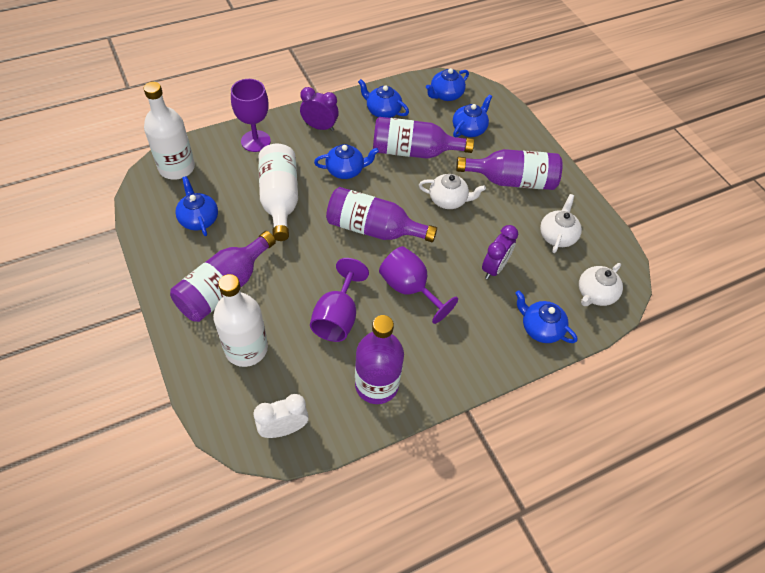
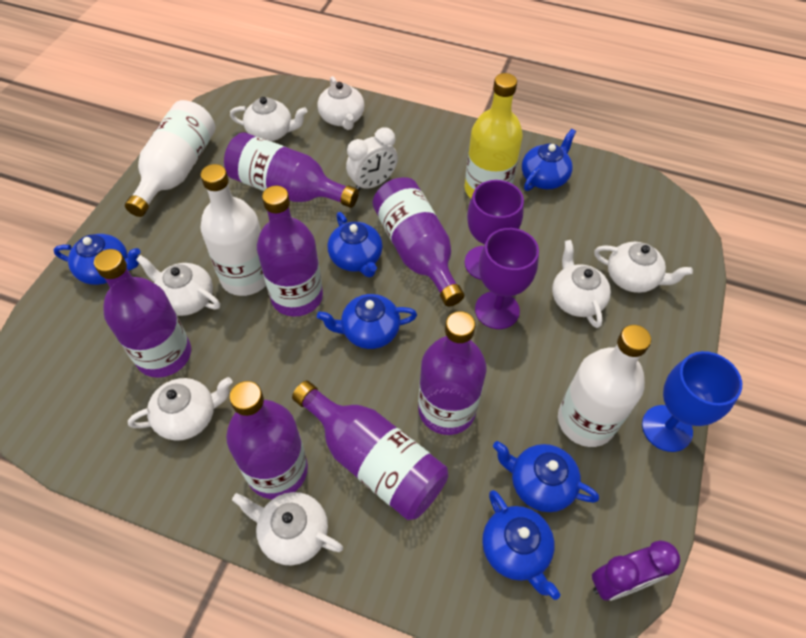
blue goblet: 0 -> 1
purple bottle: 5 -> 7
purple clock: 2 -> 1
purple goblet: 3 -> 2
white teapot: 3 -> 7
yellow bottle: 0 -> 1

